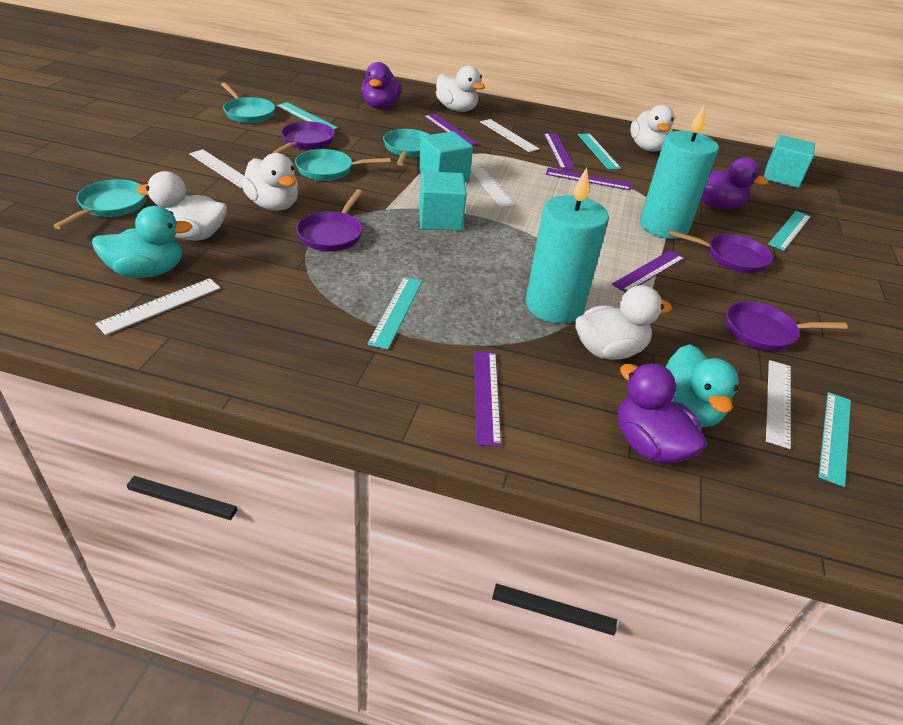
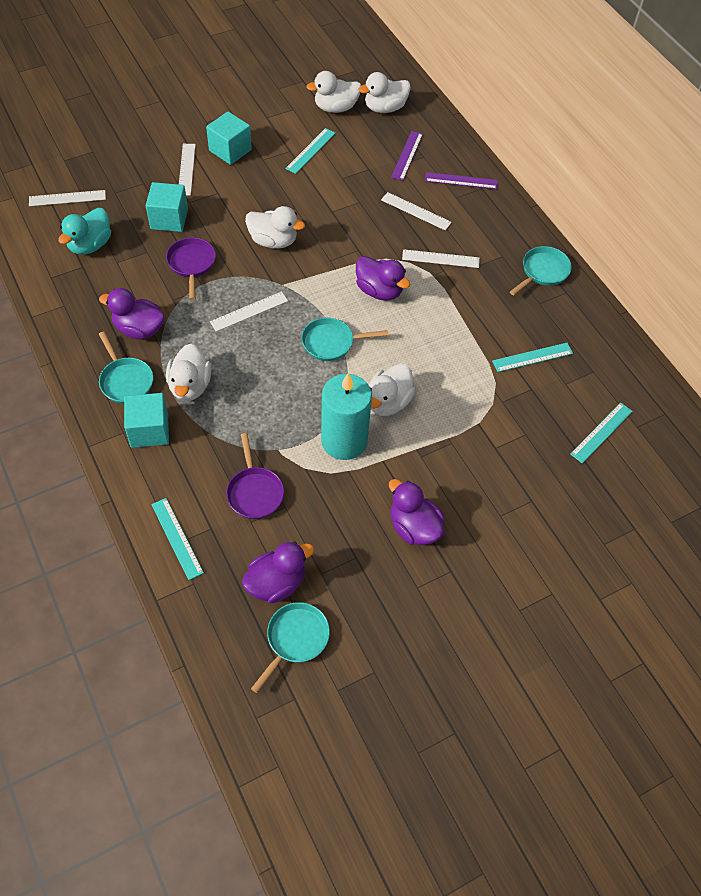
purple duck: 3 -> 4
purple pan: 4 -> 2
purple ruler: 5 -> 2
turquoise candle: 2 -> 1
turquoise duck: 2 -> 1
turquoise ruler: 5 -> 4

